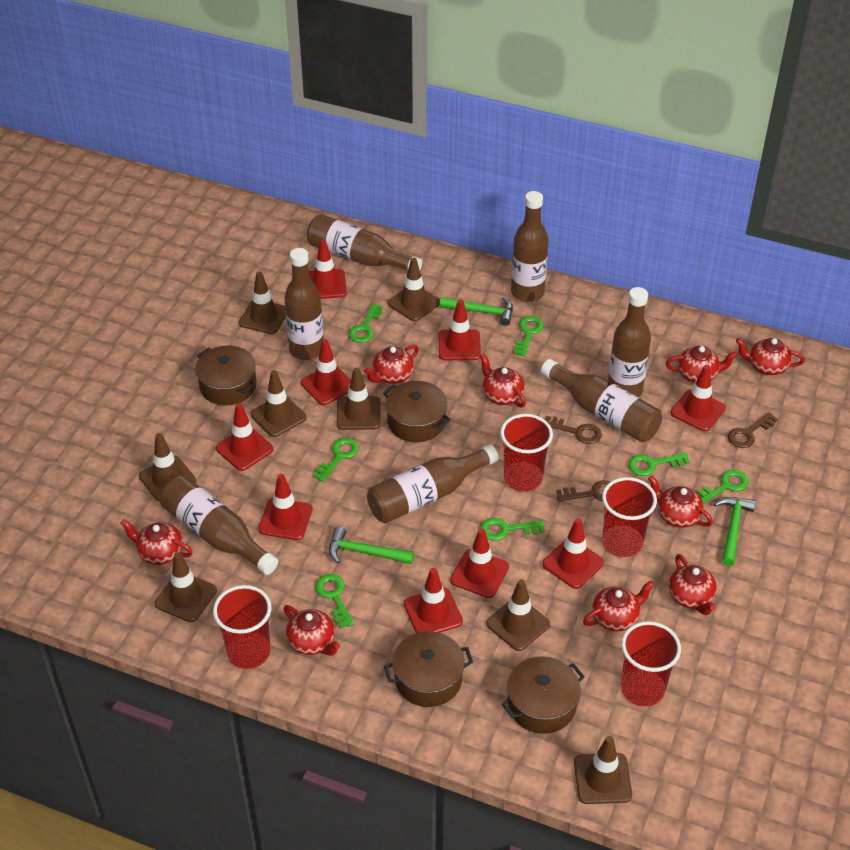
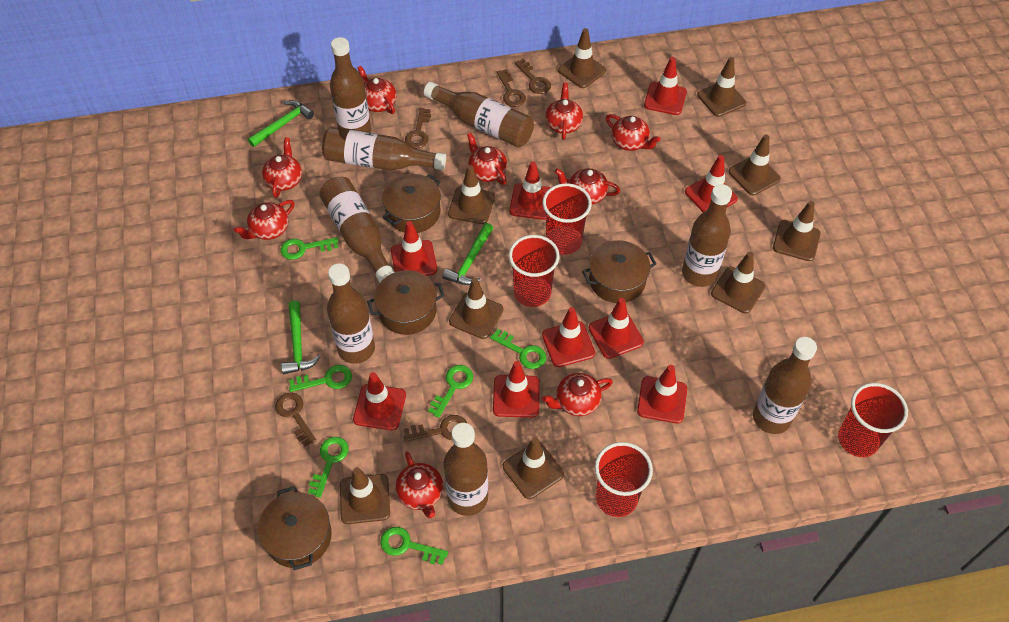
brown bottle: 7 -> 8
brown key: 3 -> 5
brown traffic cone: 8 -> 9
green key: 7 -> 6

